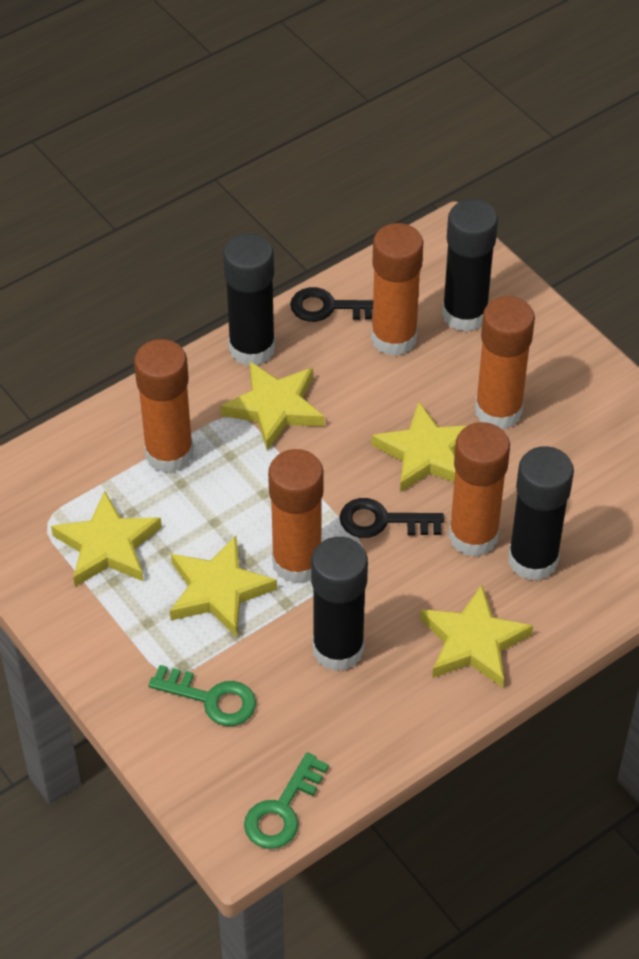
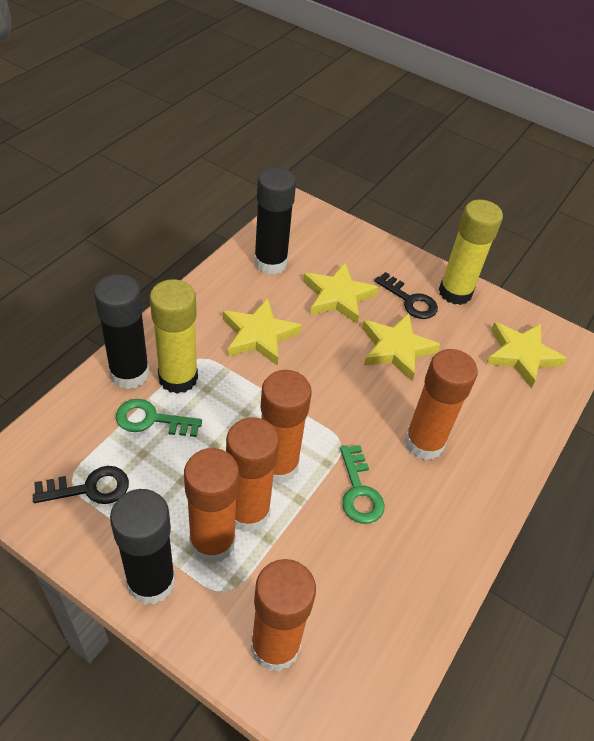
black glue stick: 4 -> 3
yellow glue stick: 0 -> 2
yellow star: 5 -> 4

